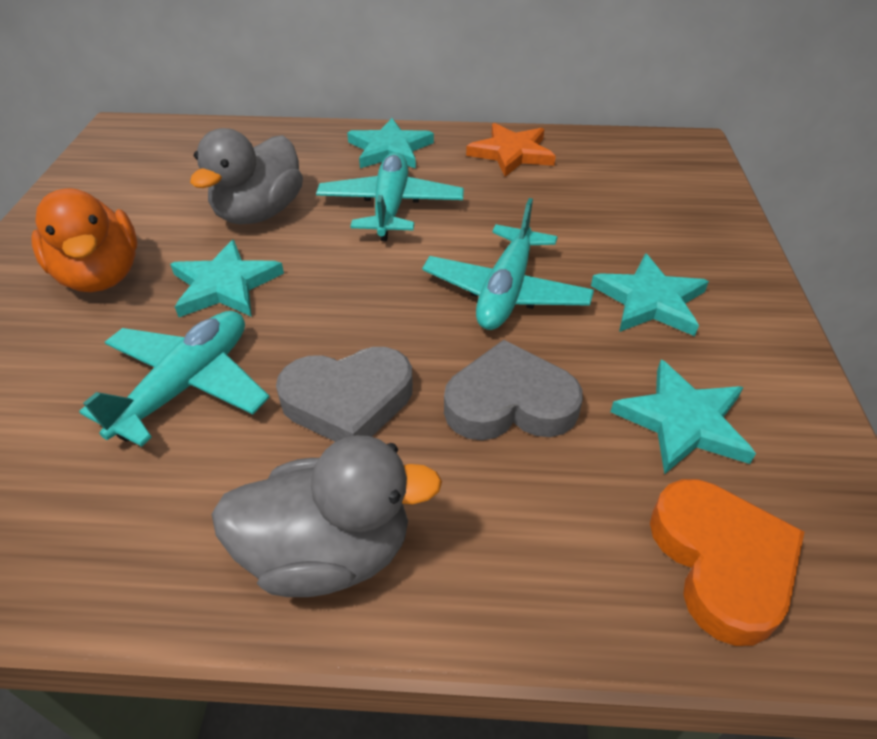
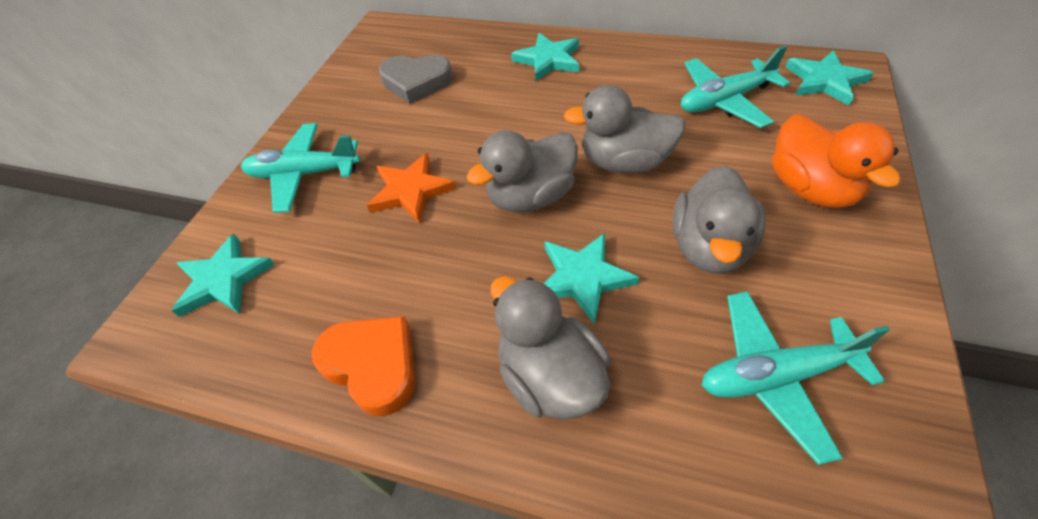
grey duck: 2 -> 4
grey heart: 2 -> 1

